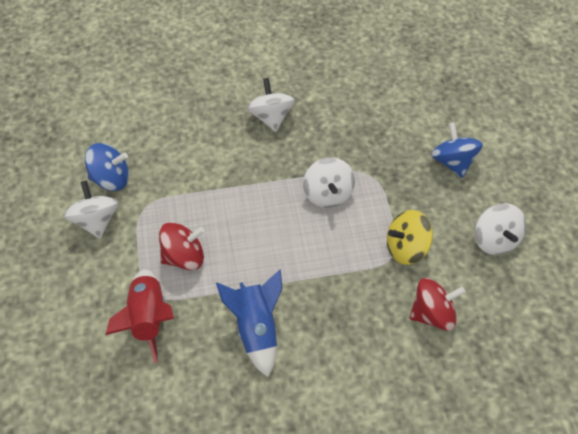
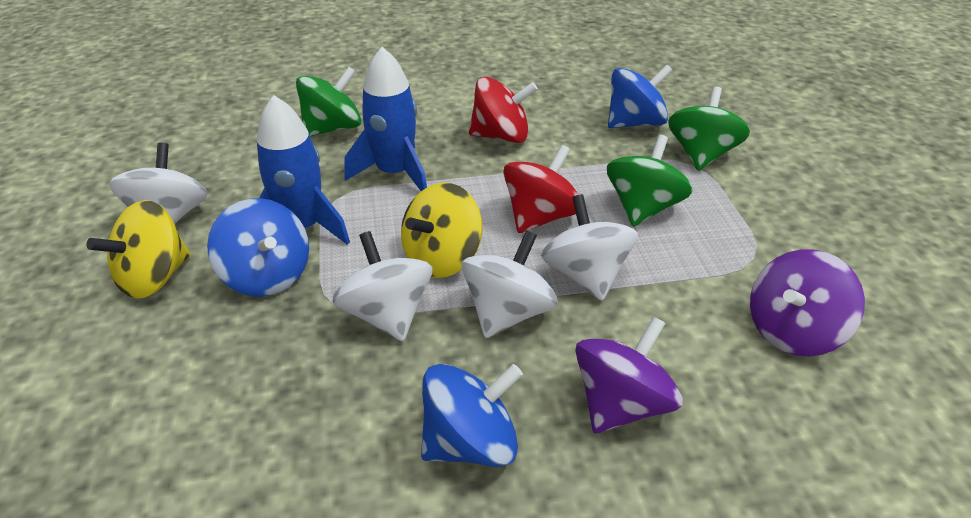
blue rocket: 1 -> 2
blue spinning top: 2 -> 3
green spinning top: 0 -> 3
purple spinning top: 0 -> 2
red rocket: 1 -> 0
yellow spinning top: 1 -> 2

